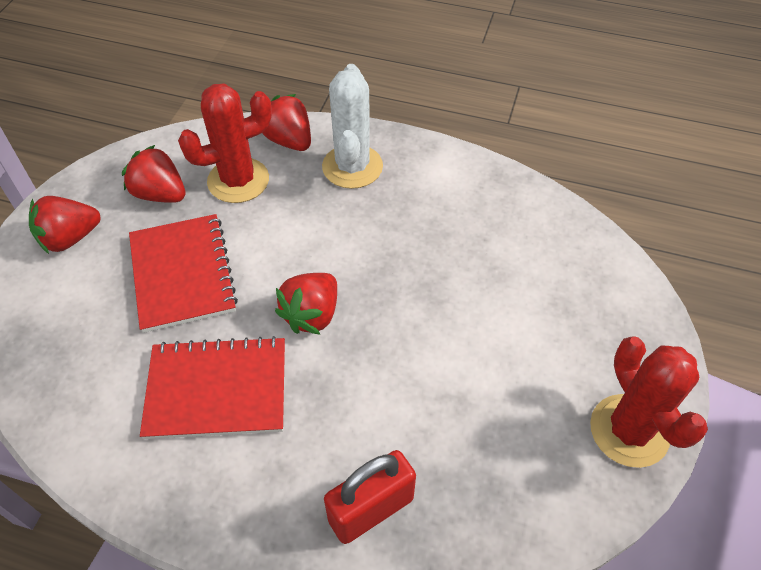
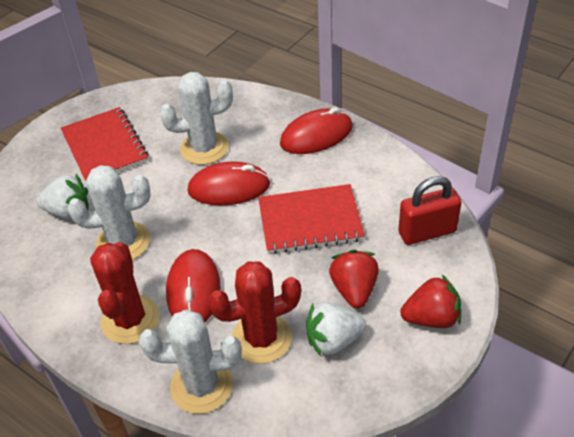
red mouse: 0 -> 3
red strawberry: 4 -> 2
white cactus: 1 -> 3
white strawberry: 0 -> 2

